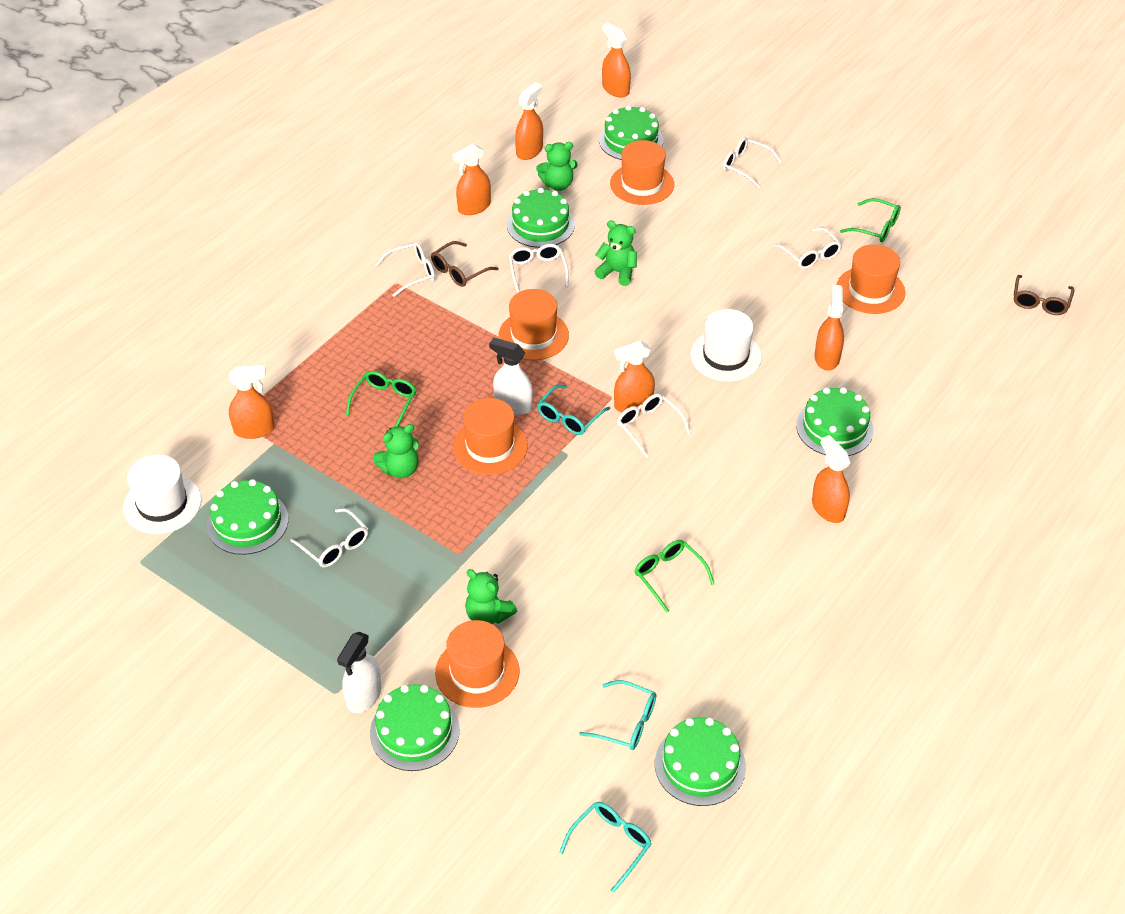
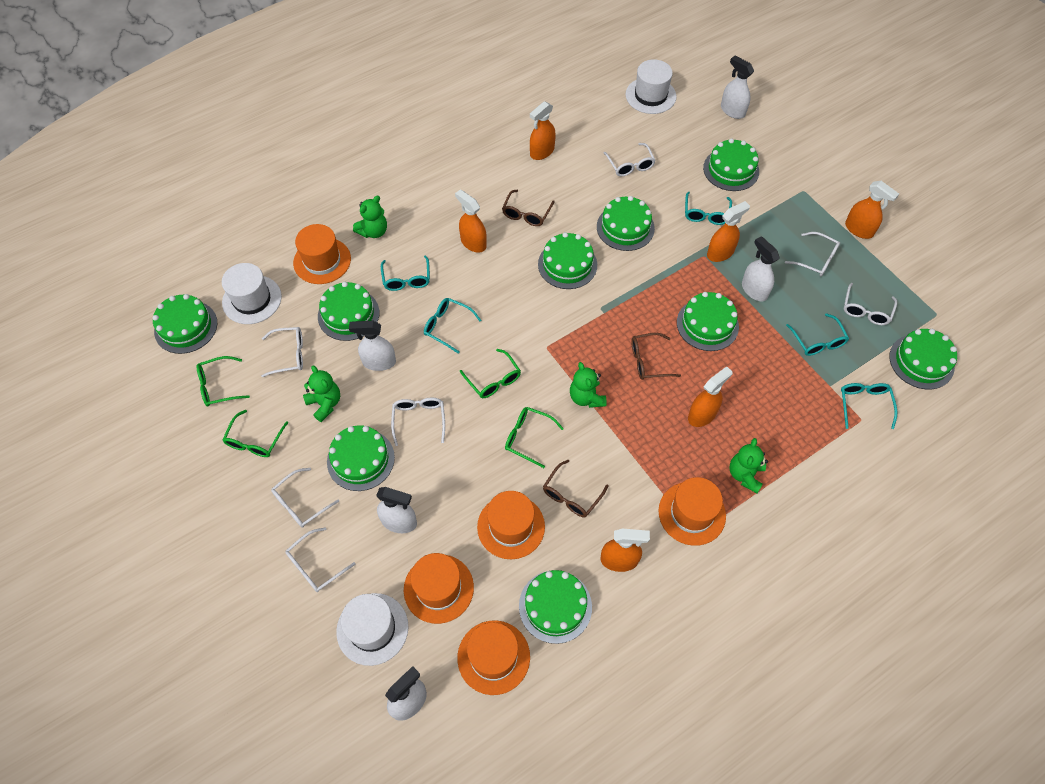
brown glasses: 2 -> 3
green cake: 6 -> 9
green glasses: 3 -> 4
orange spray bottle: 7 -> 6
turquoise glasses: 3 -> 5
white glasses: 6 -> 7
white hat: 2 -> 3
white spray bottle: 2 -> 5

